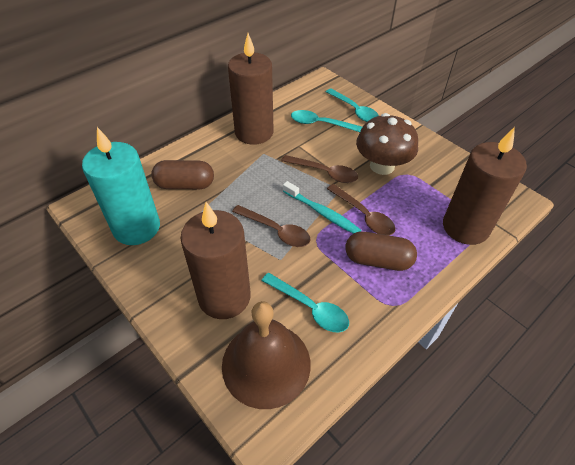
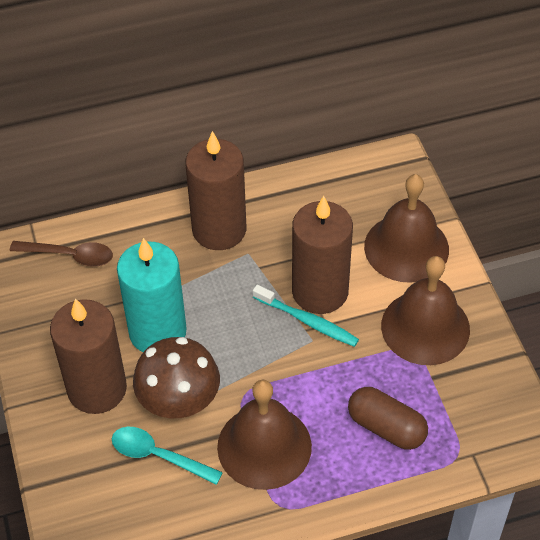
brown bell: 1 -> 3
brown capsule: 2 -> 1
brown spoon: 3 -> 1
turquoise spoon: 3 -> 1

